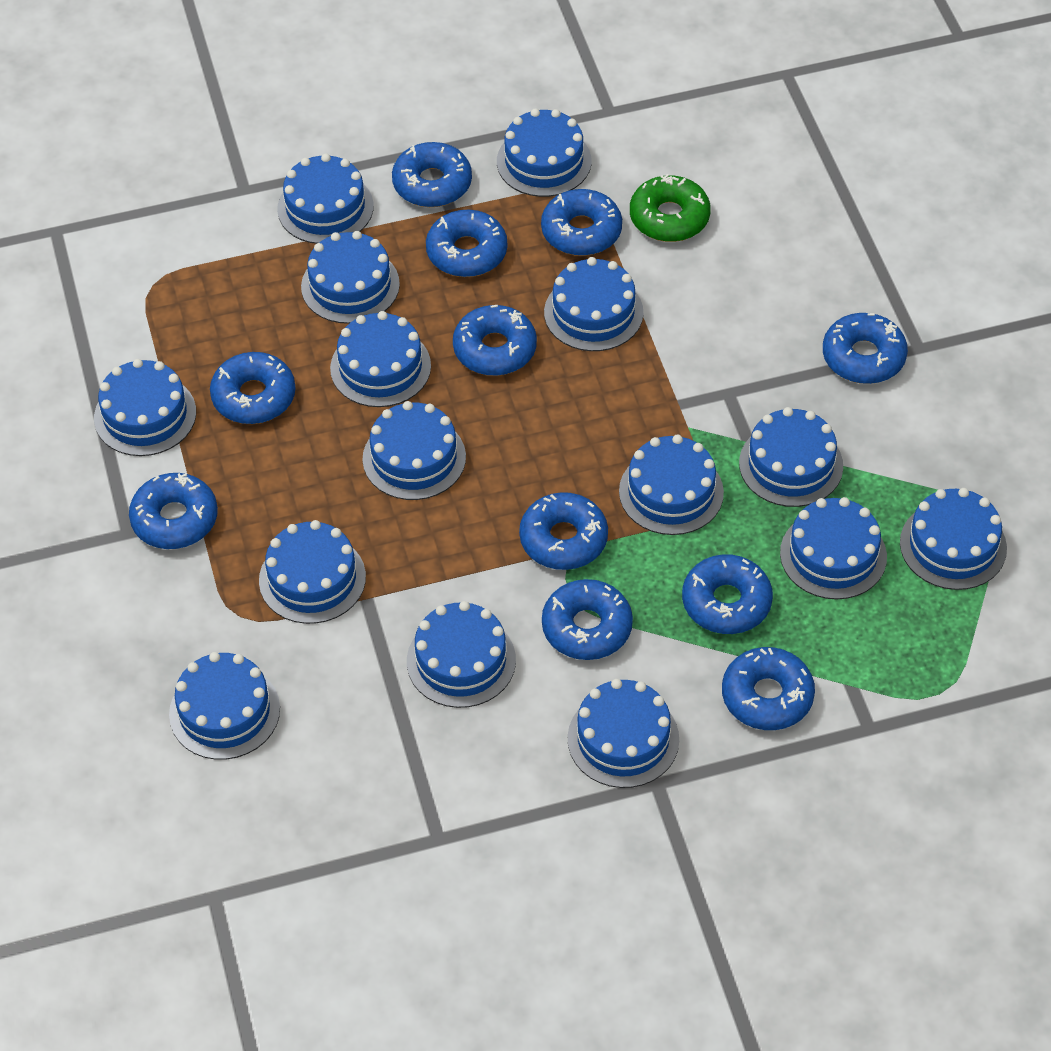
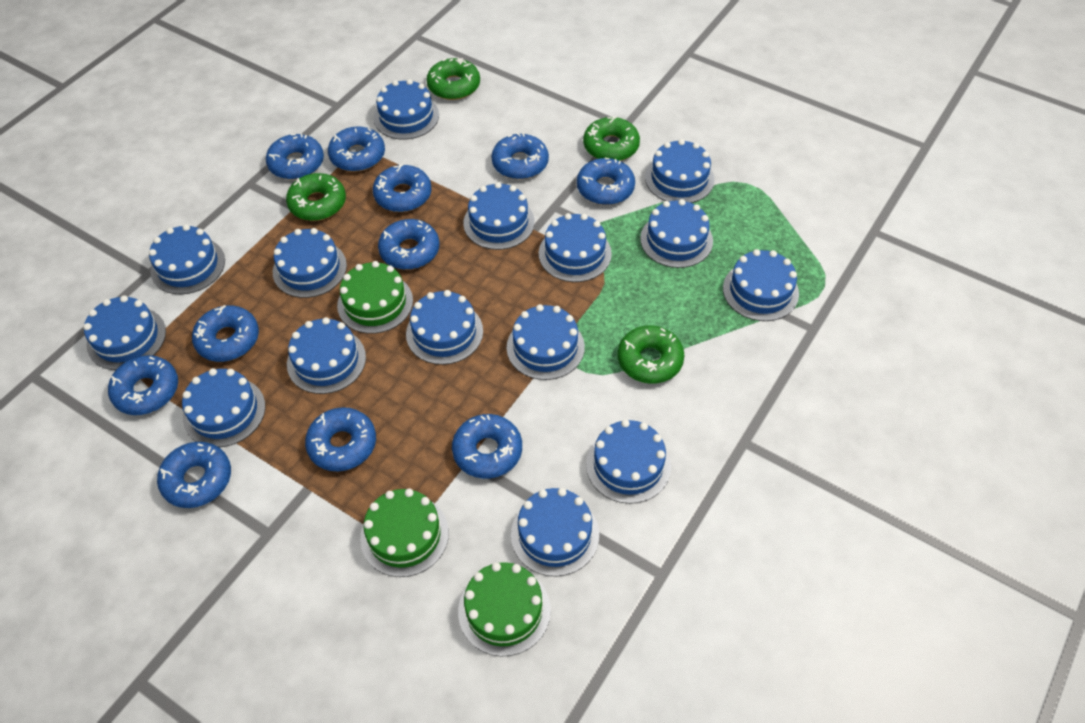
green cake: 0 -> 3
green donut: 1 -> 4

